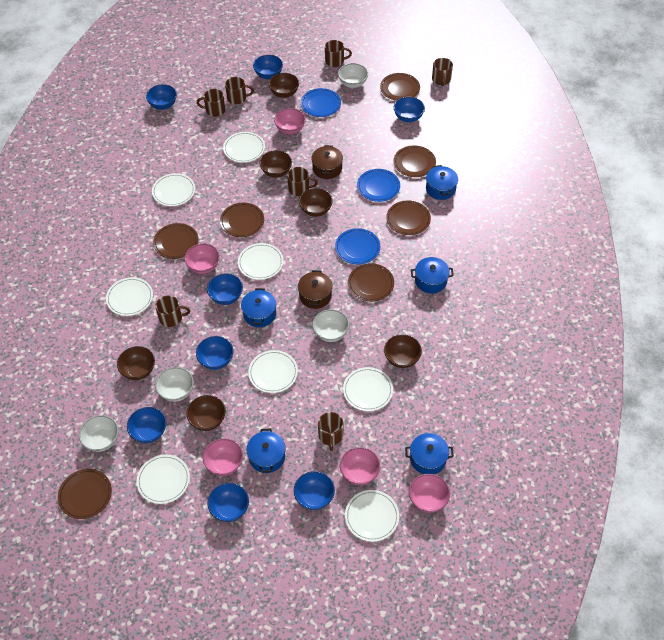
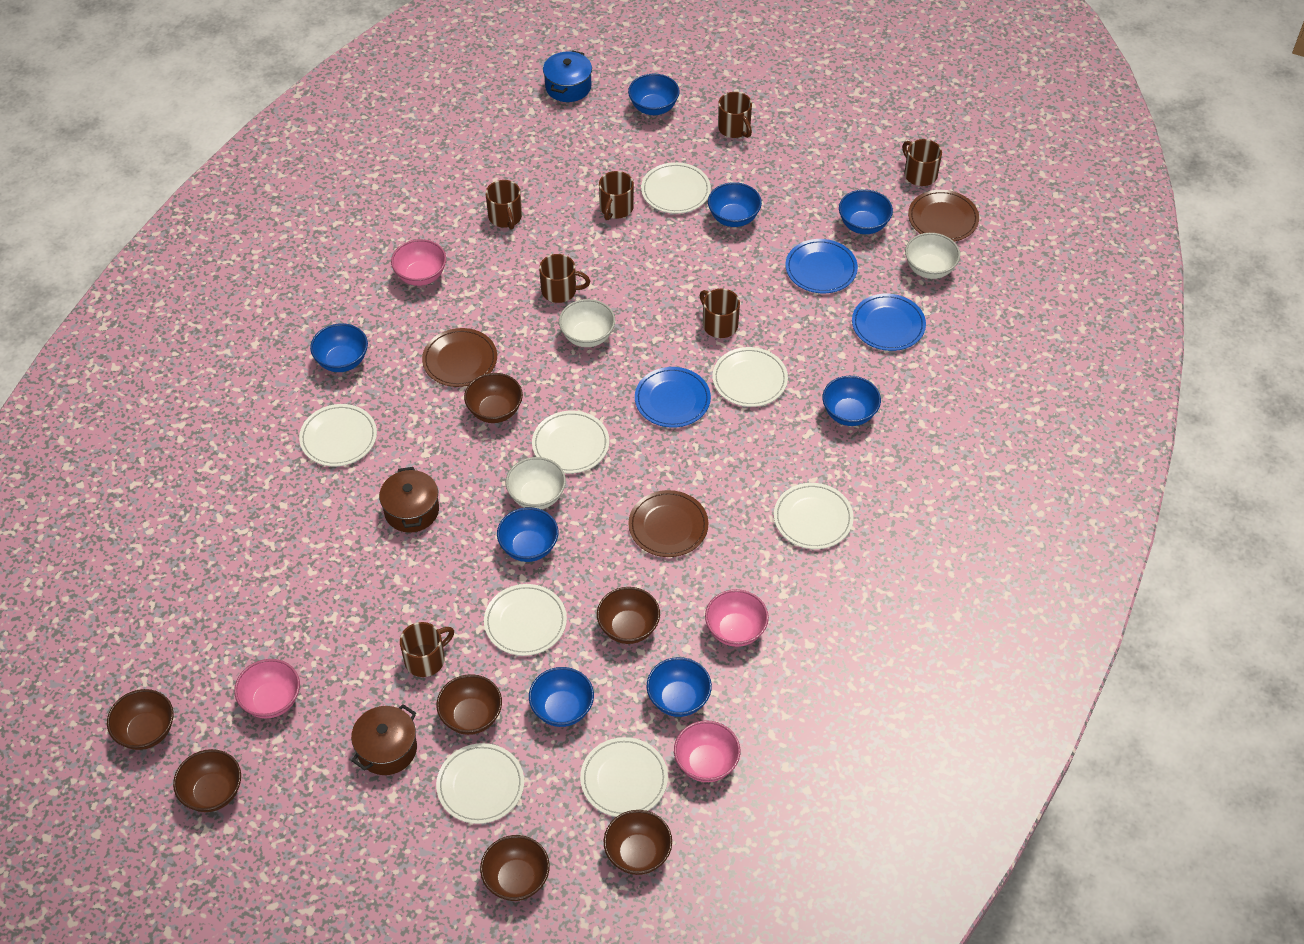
blue pot: 5 -> 1
brown bowl: 6 -> 7
brown plate: 7 -> 3
pink bowl: 5 -> 4
white bowl: 4 -> 3

